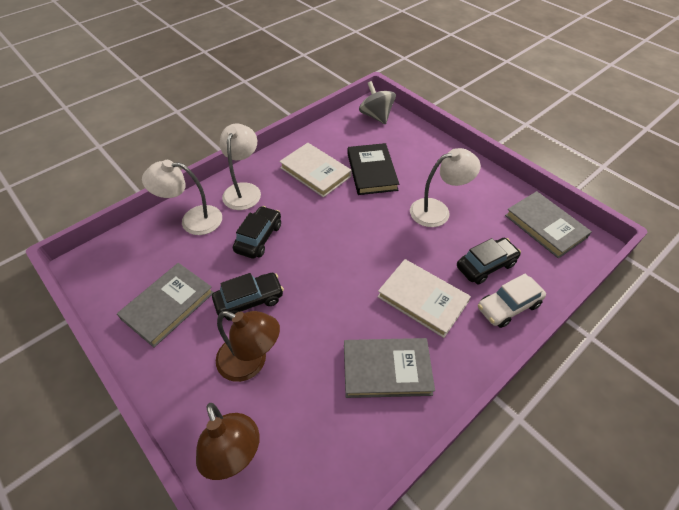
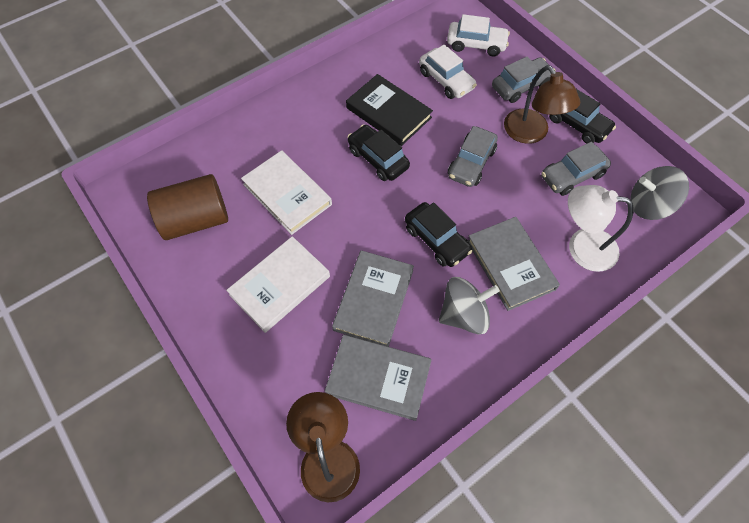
brown cylinder: 0 -> 1
grey car: 0 -> 3
grey spinning top: 1 -> 2
white car: 1 -> 2
white lamp: 3 -> 1

